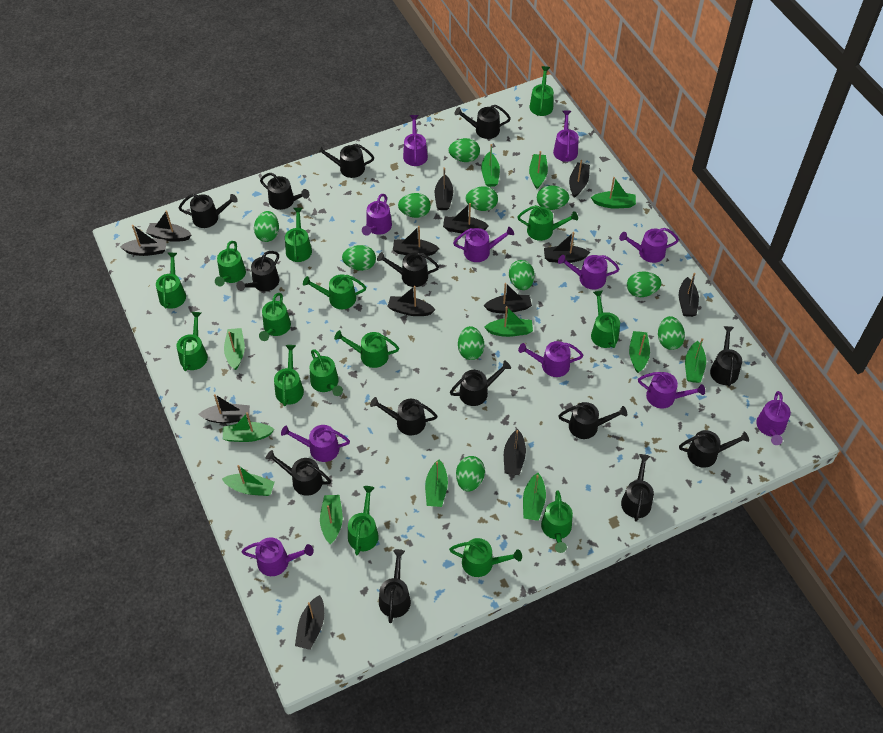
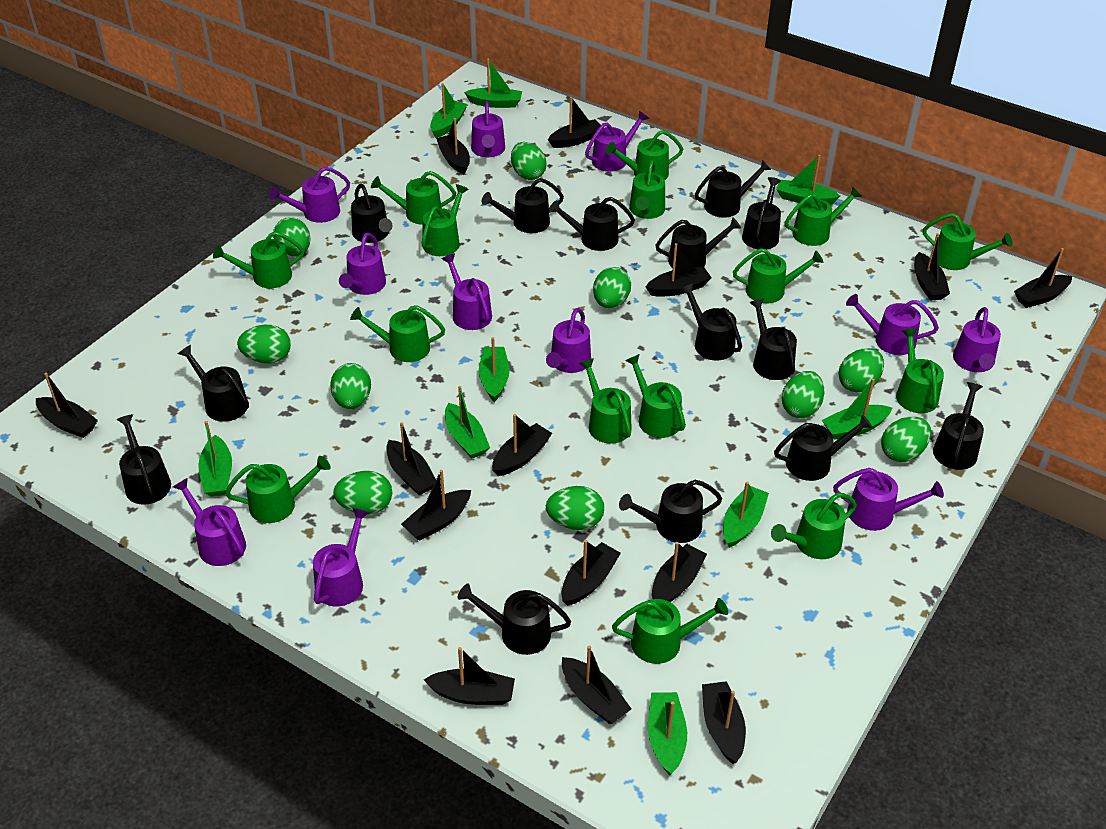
black boat: 13 -> 14
green boat: 12 -> 9
green egg: 11 -> 10

